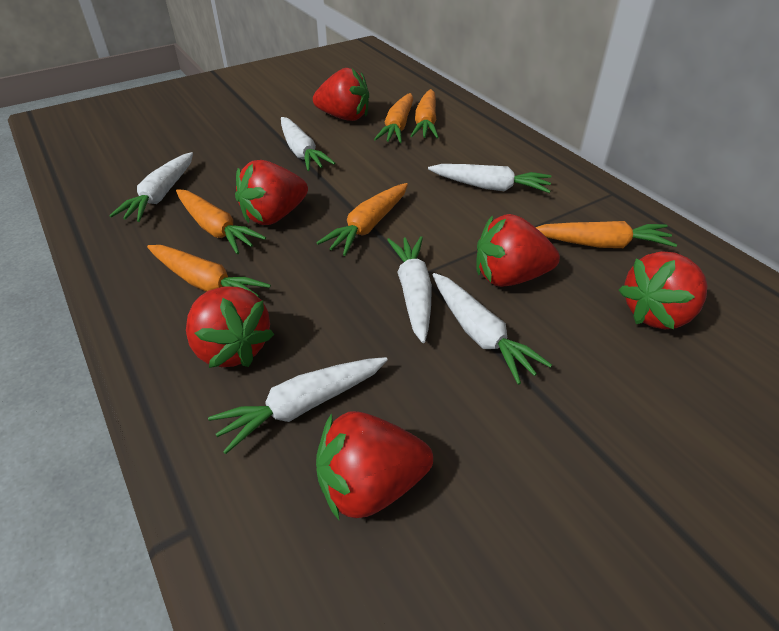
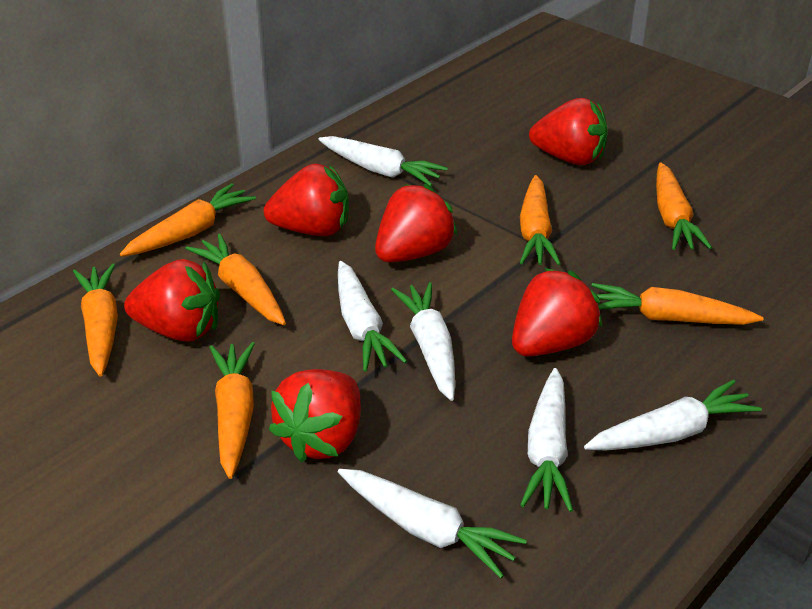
orange carrot: 6 -> 7

